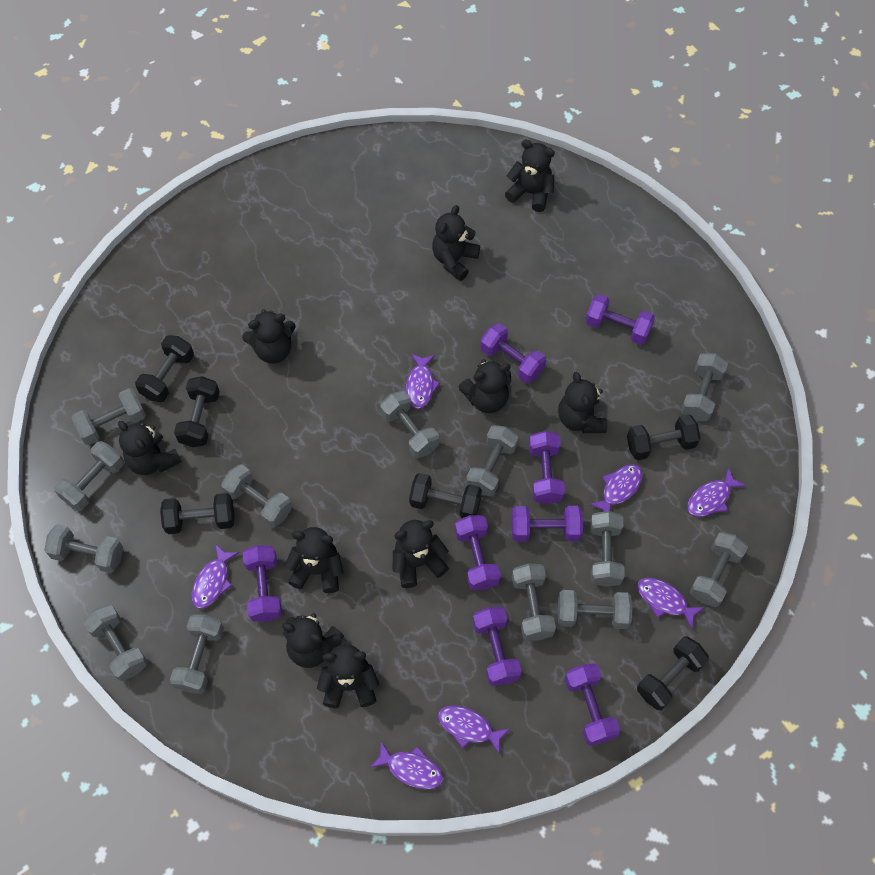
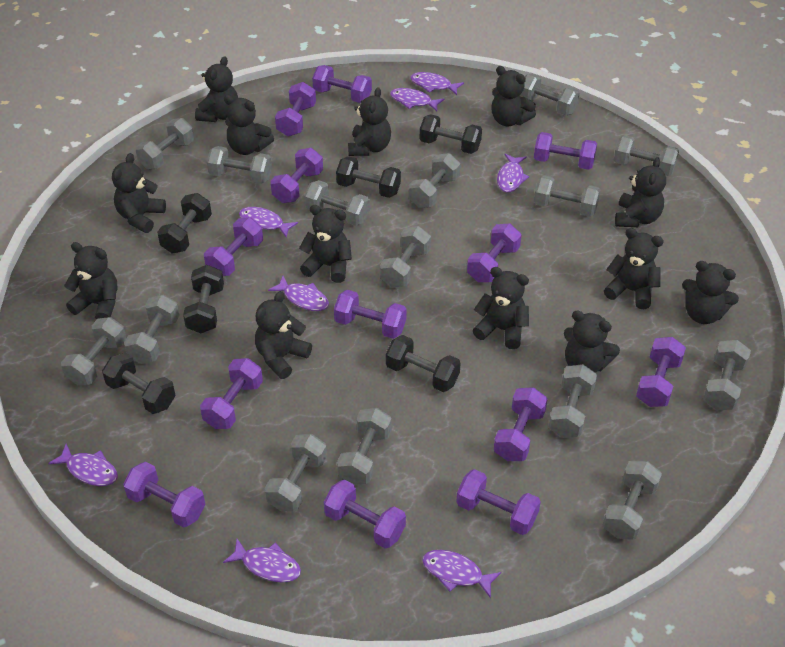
black teddy bear: 10 -> 13
grey dumbbell: 13 -> 15
purple dumbbell: 8 -> 13
purple fish: 7 -> 8

